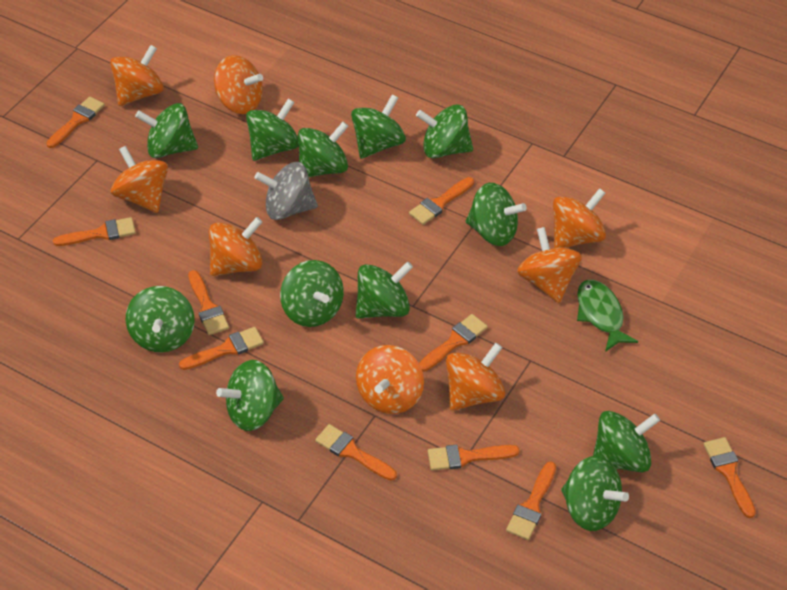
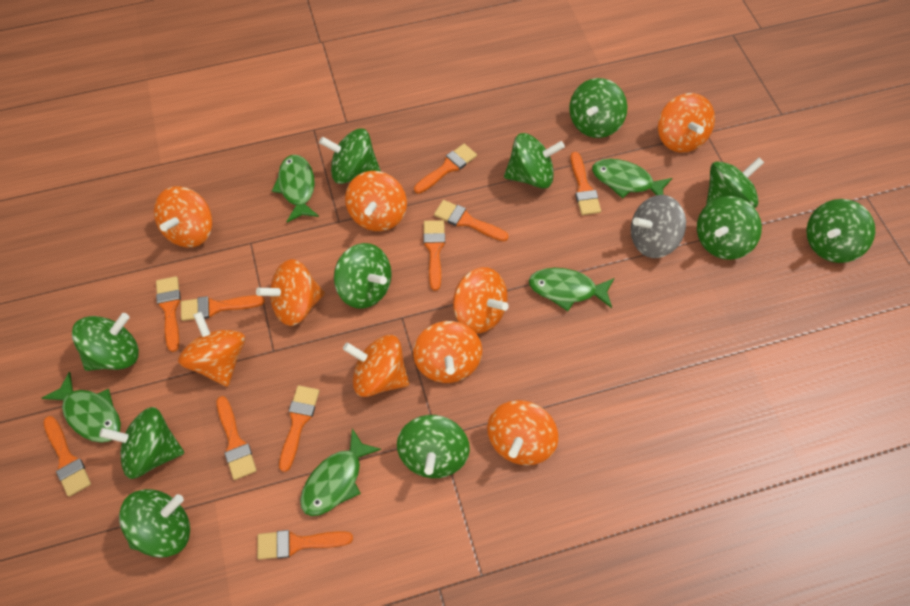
green fish: 1 -> 5
green spinning top: 12 -> 11
orange spinning top: 8 -> 9

